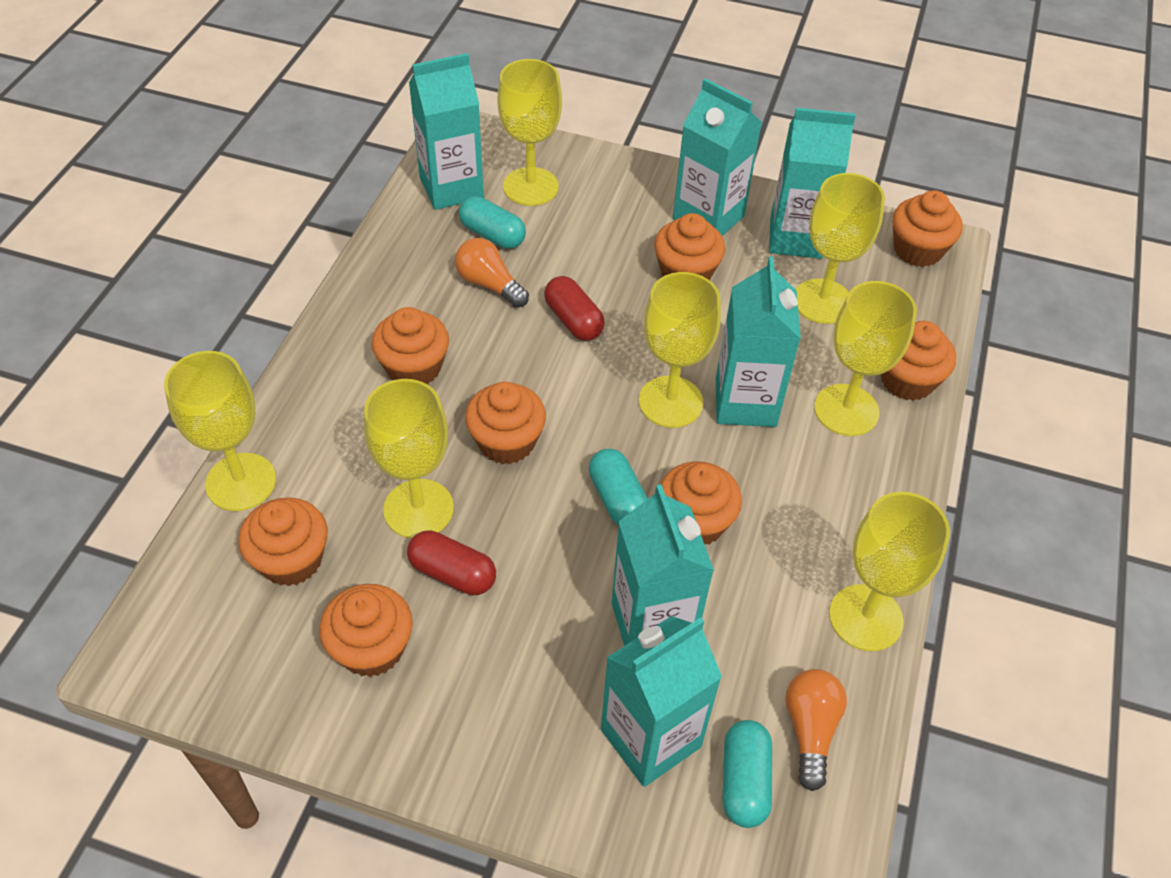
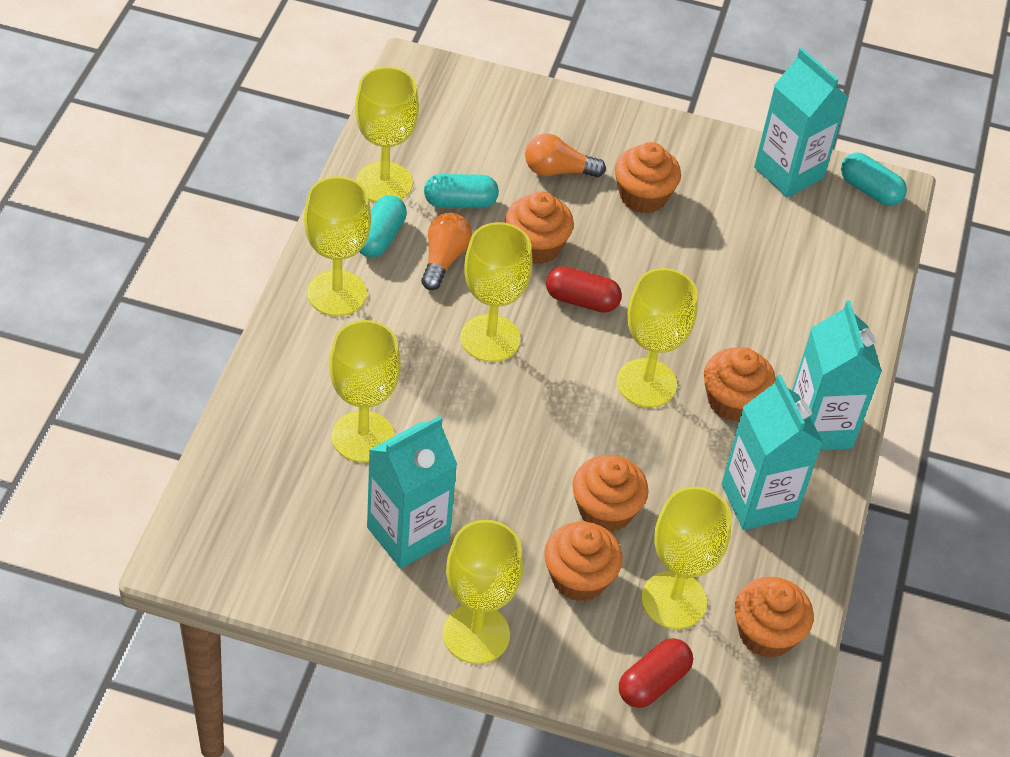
orange cupcake: 8 -> 6
turquoise carton: 6 -> 4

